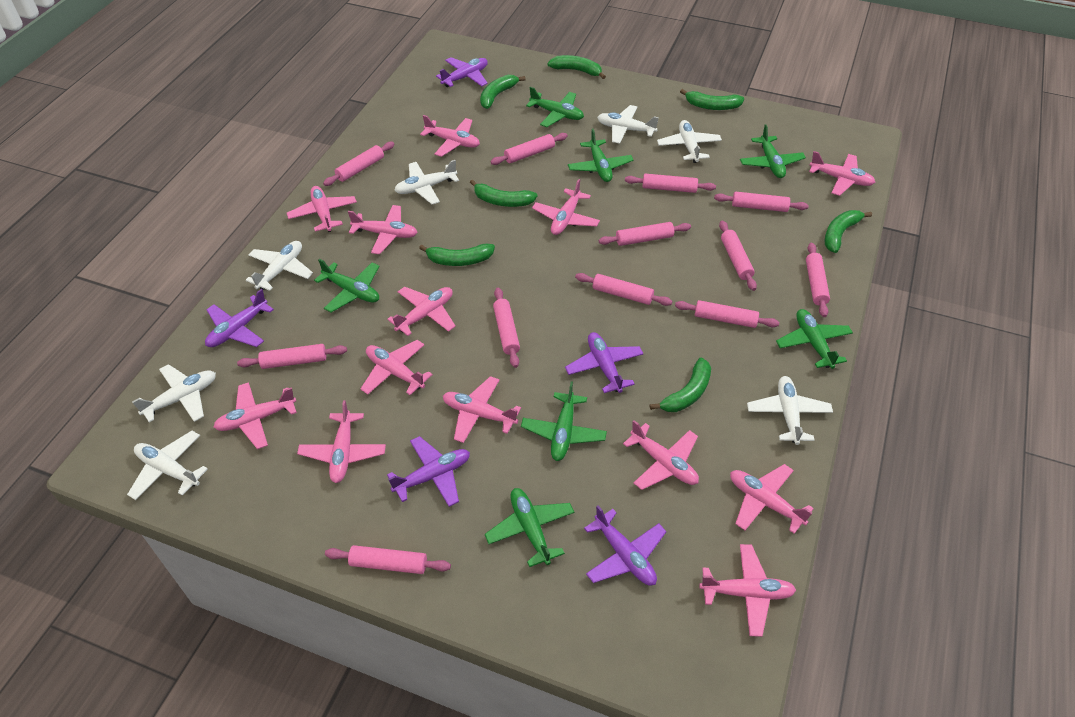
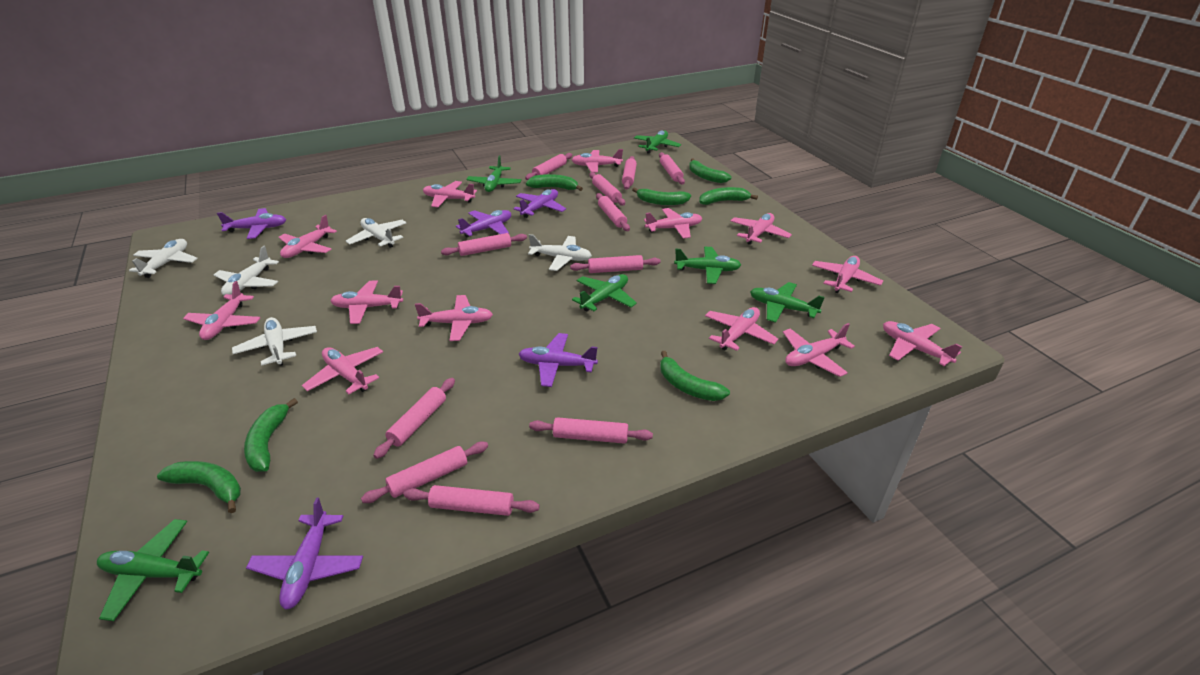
green plane: 7 -> 6
pink rolling pin: 12 -> 11
white plane: 7 -> 5

